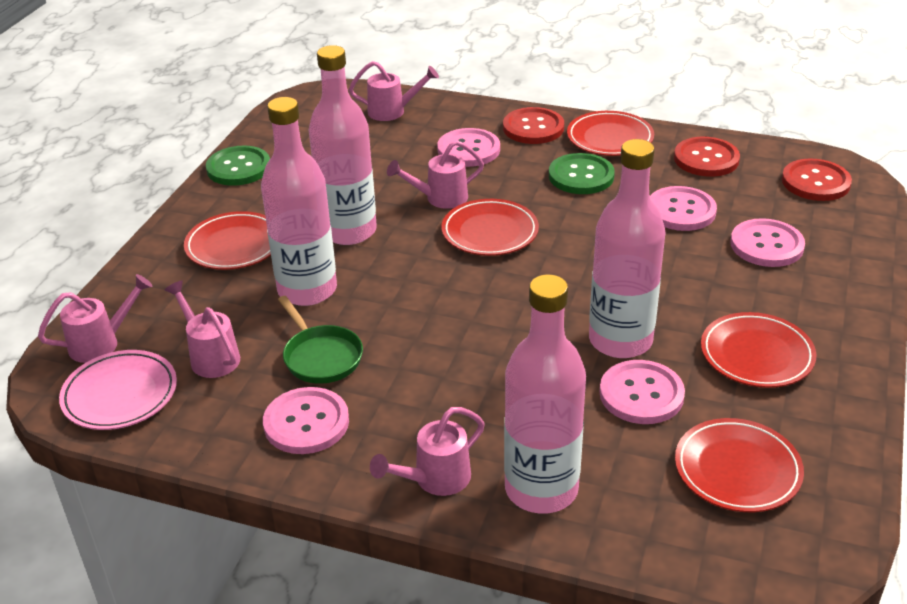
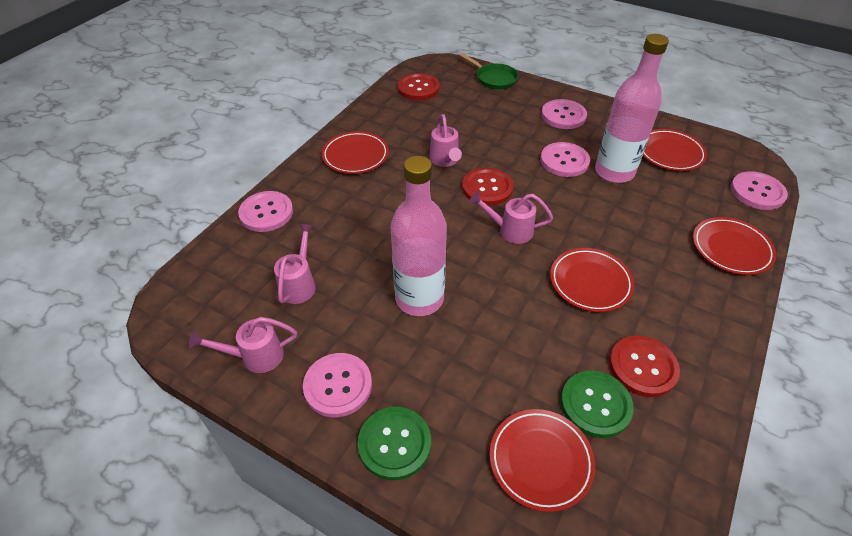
pink bottle: 4 -> 2
pink plate: 1 -> 0
pink watering can: 5 -> 4

